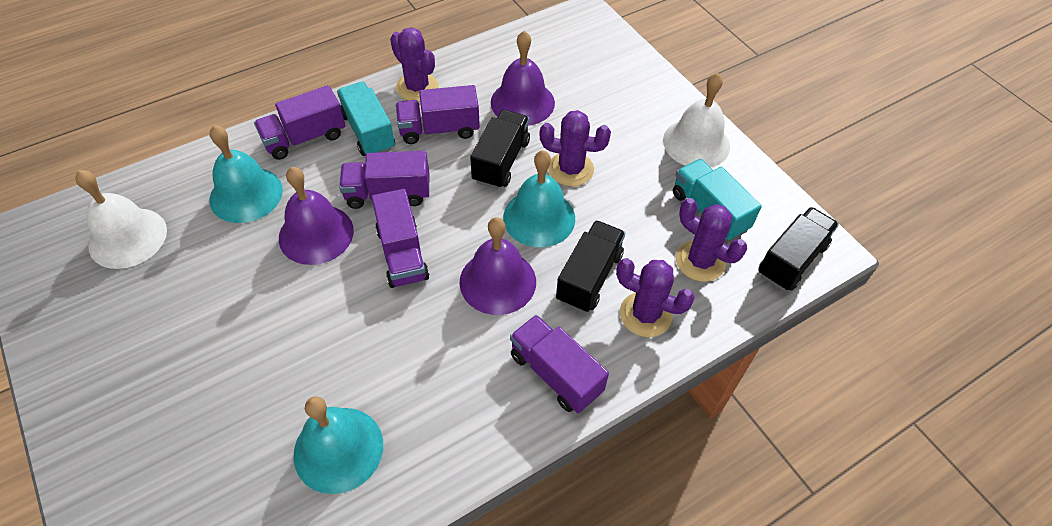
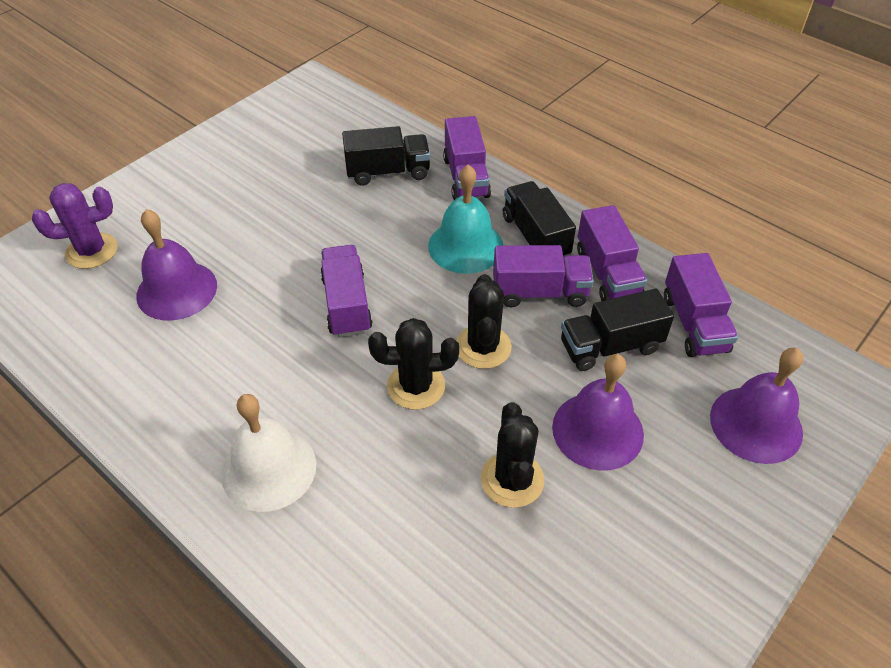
black cactus: 0 -> 3
purple cactus: 4 -> 1
turquoise bell: 3 -> 1
turquoise truck: 2 -> 0
white bell: 2 -> 1

